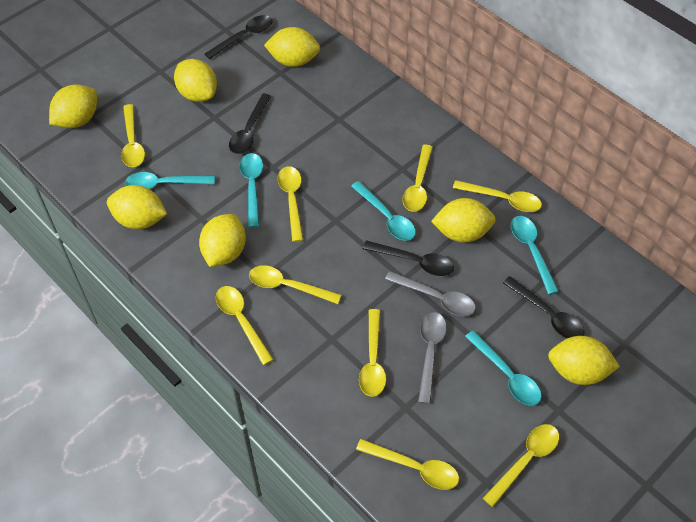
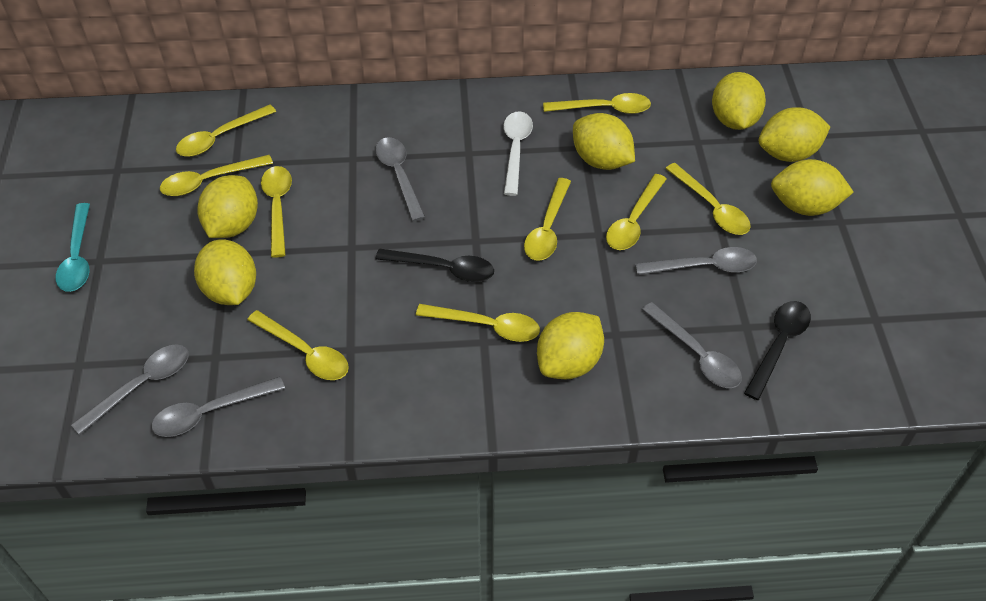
black spoon: 4 -> 2
grey spoon: 2 -> 5
turquoise spoon: 5 -> 1
white spoon: 0 -> 1

